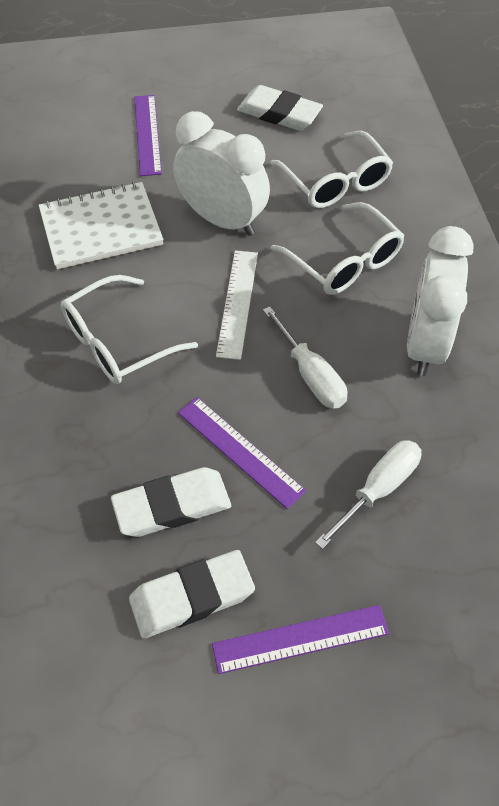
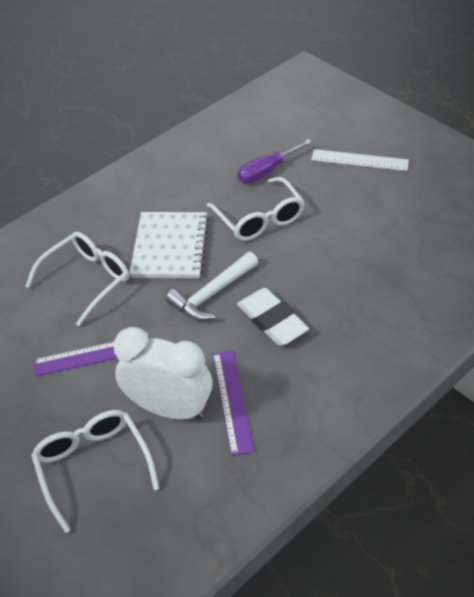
purple ruler: 3 -> 2
purple screwdriver: 0 -> 1
white clock: 2 -> 1
white eraser: 3 -> 1
white hammer: 0 -> 1
white screwdriver: 2 -> 0

